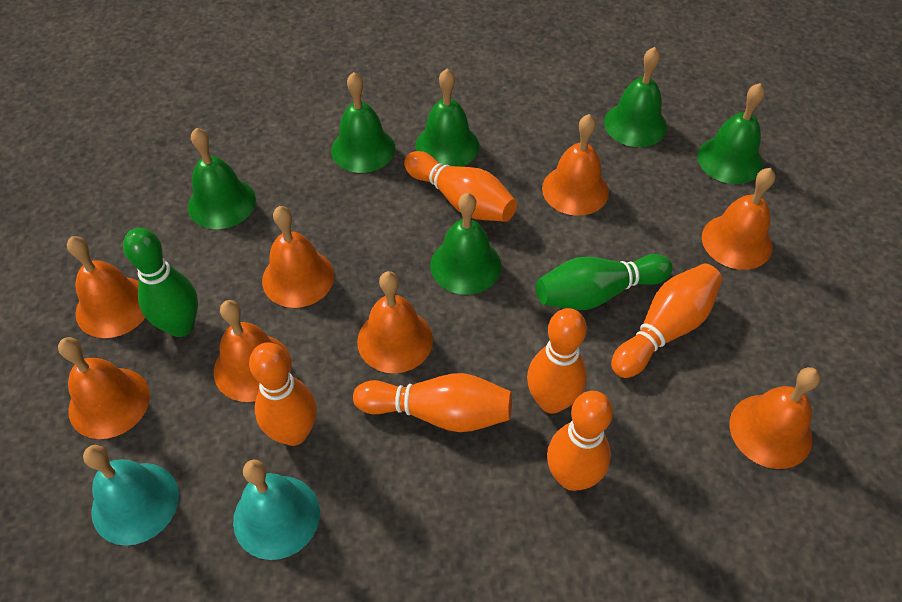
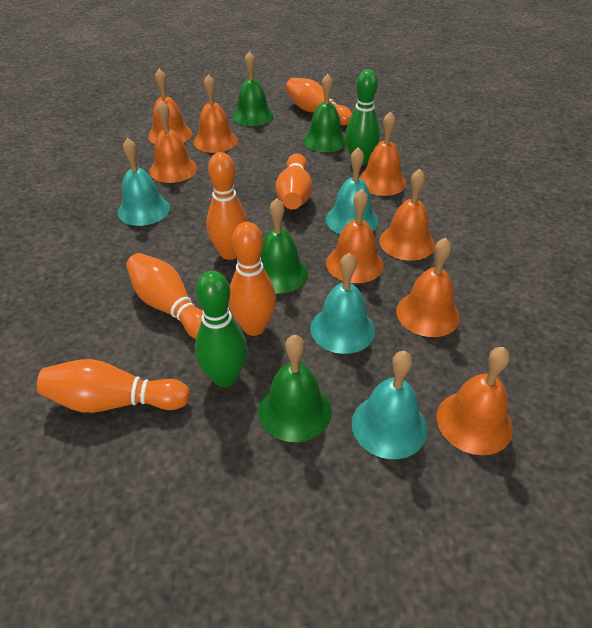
green bell: 6 -> 4
turquoise bell: 2 -> 4

